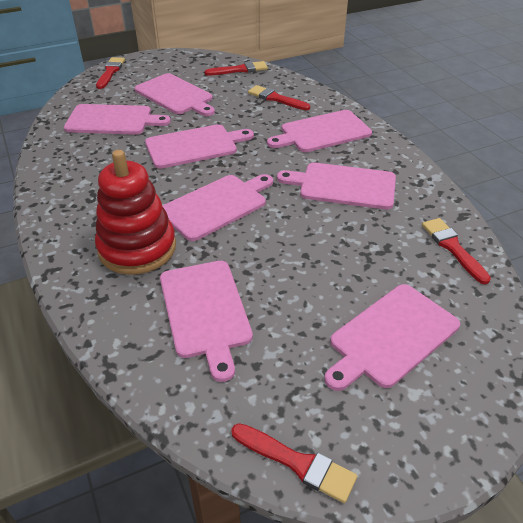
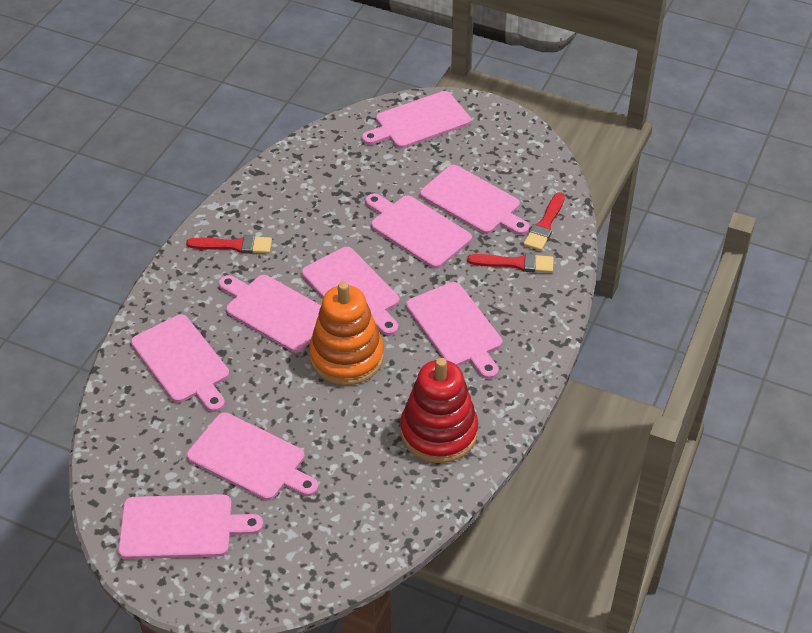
orange stacking toy: 0 -> 1
pink cutting board: 8 -> 9
red brush: 5 -> 3

